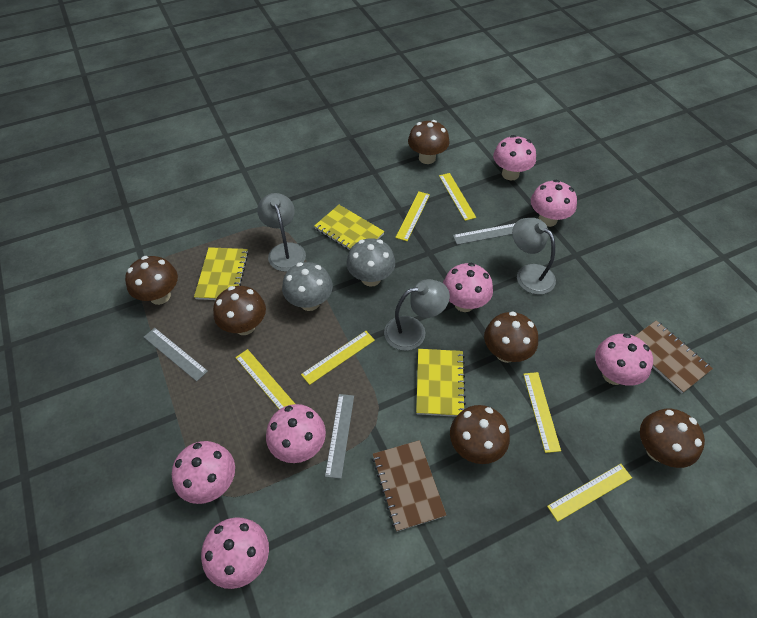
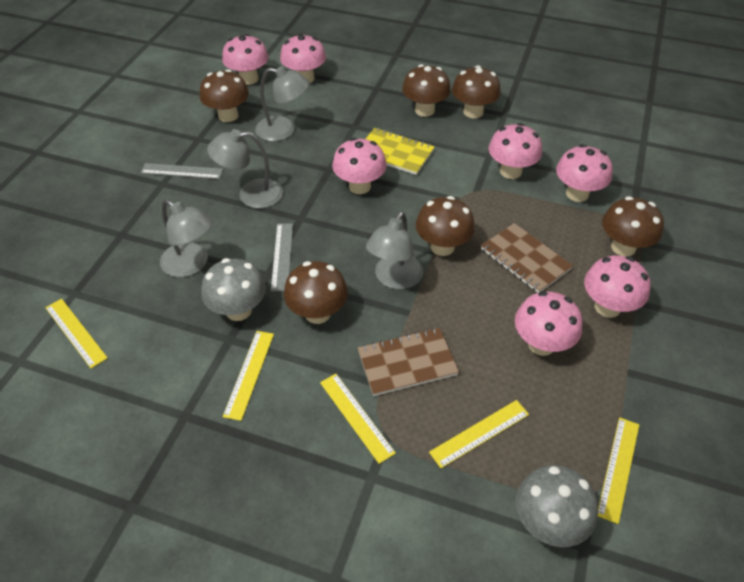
grey lamp: 3 -> 4
grey ruler: 3 -> 2
yellow notebook: 3 -> 1
yellow ruler: 6 -> 5

